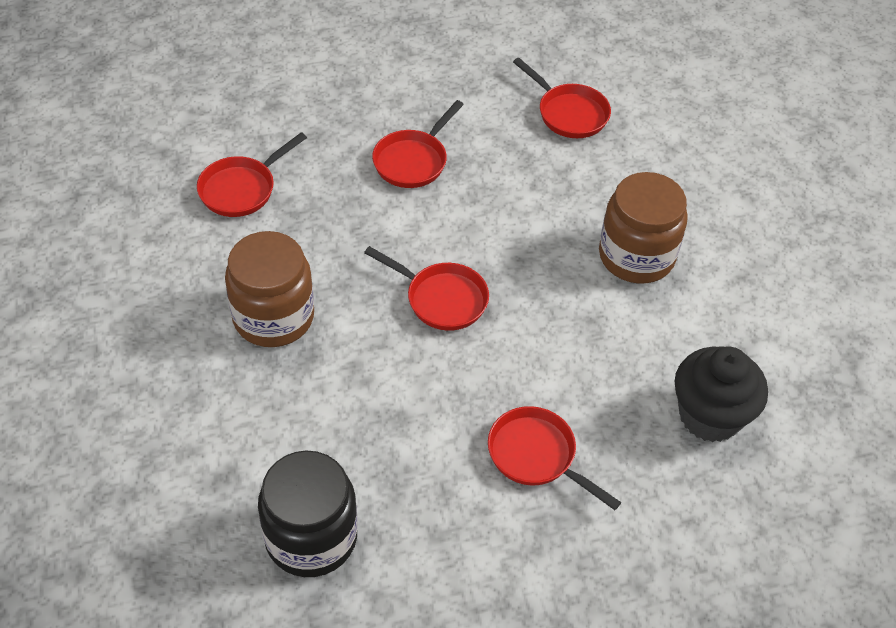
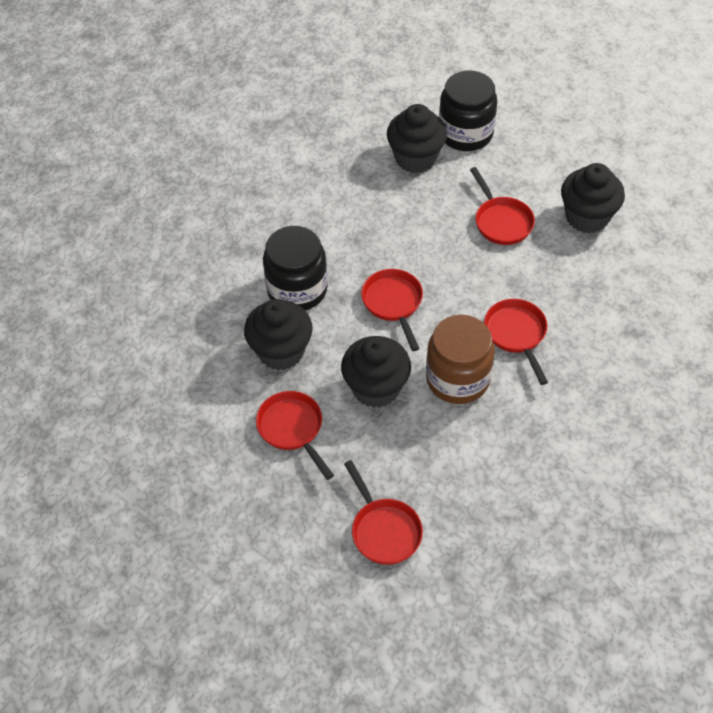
black cupcake: 1 -> 4
black jar: 1 -> 2
brown jar: 2 -> 1

